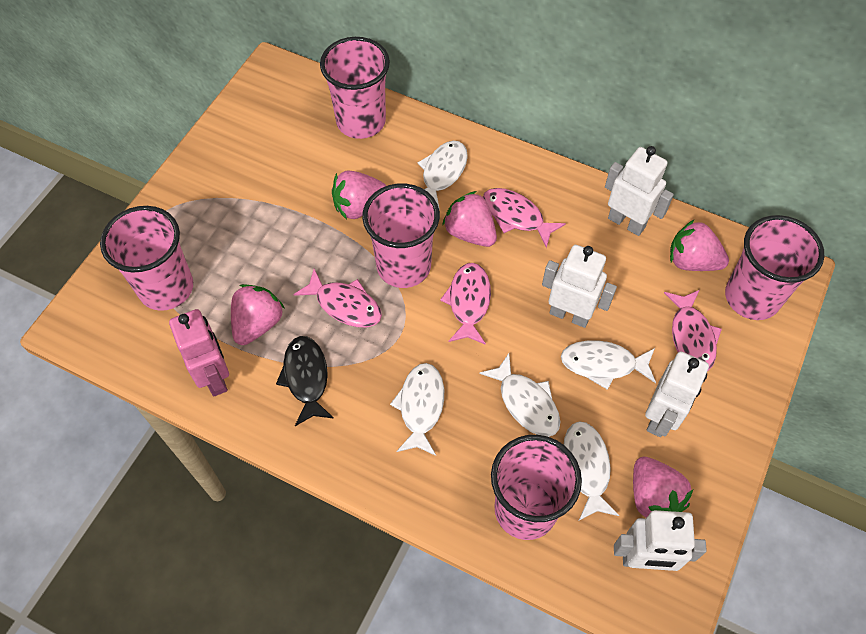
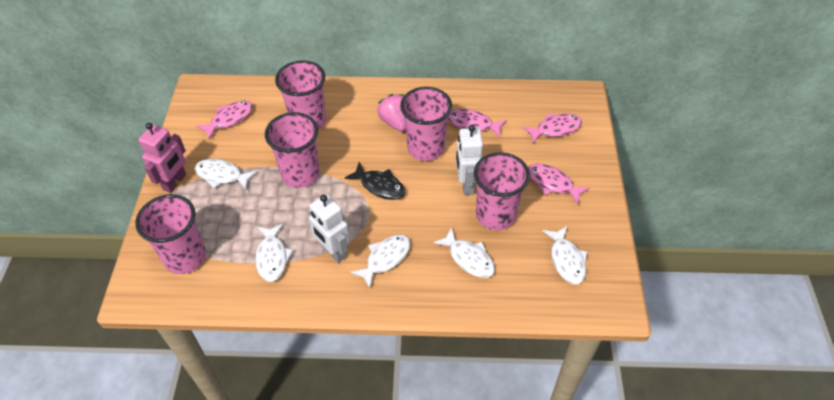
pink strawberry: 5 -> 1
white robot: 4 -> 2

